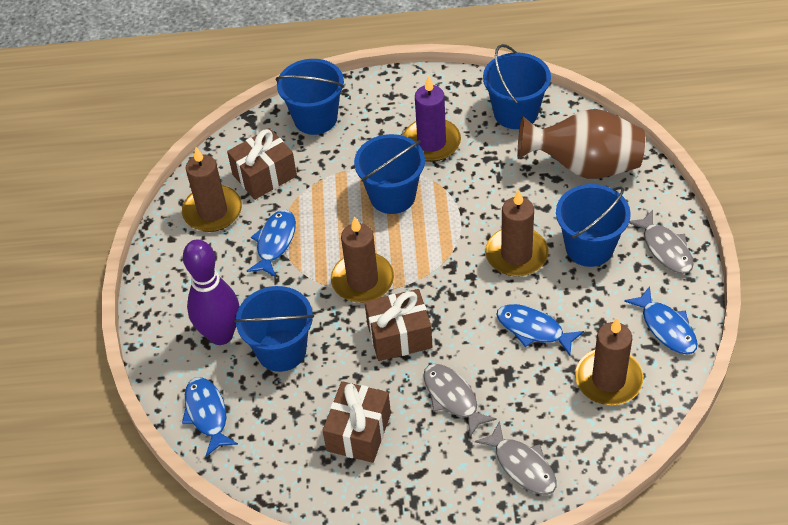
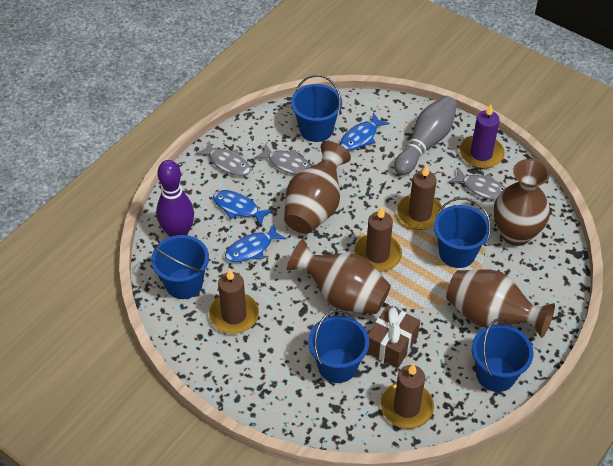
blue fish: 4 -> 3
brown gift: 3 -> 1
brown vase: 1 -> 4
grey bowling pin: 0 -> 1

